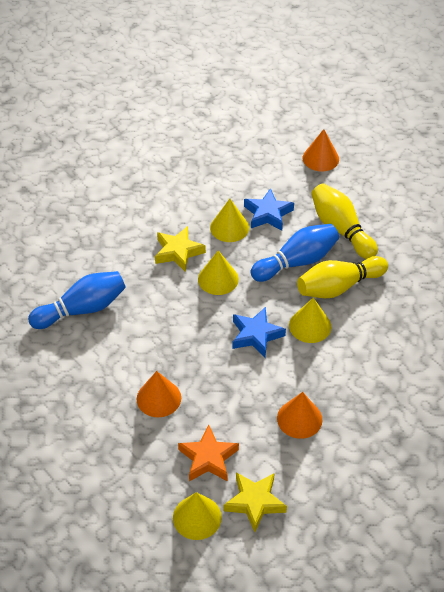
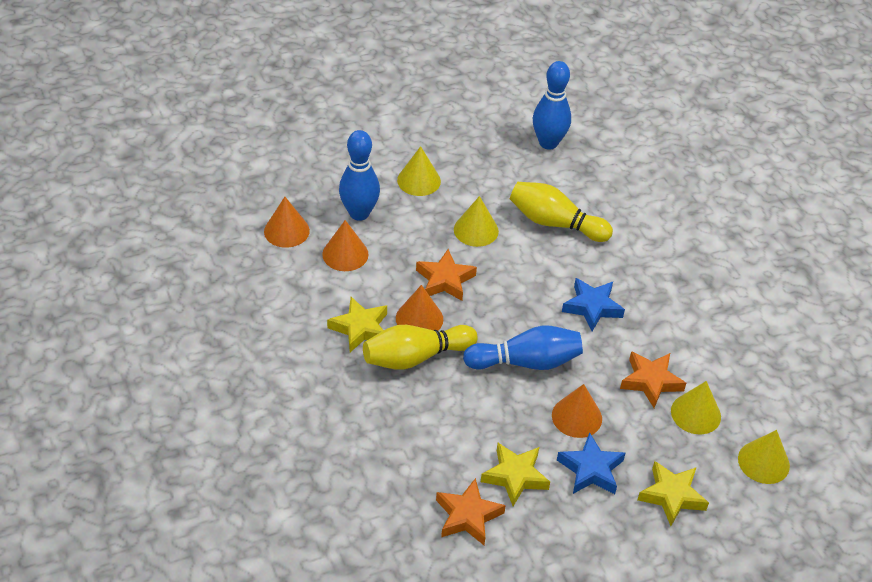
blue bowling pin: 2 -> 3
orange cone: 3 -> 4
orange star: 1 -> 3
yellow star: 2 -> 3

